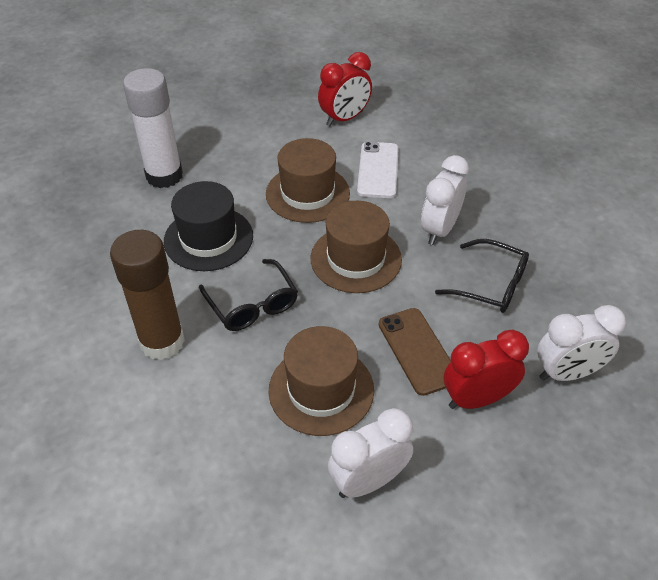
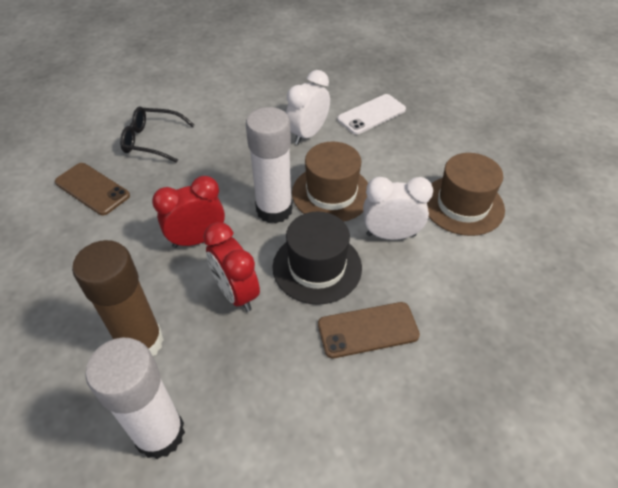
black glasses: 2 -> 1
brown hat: 3 -> 2
brown phone: 1 -> 2
white clock: 3 -> 2
white glue stick: 1 -> 2

